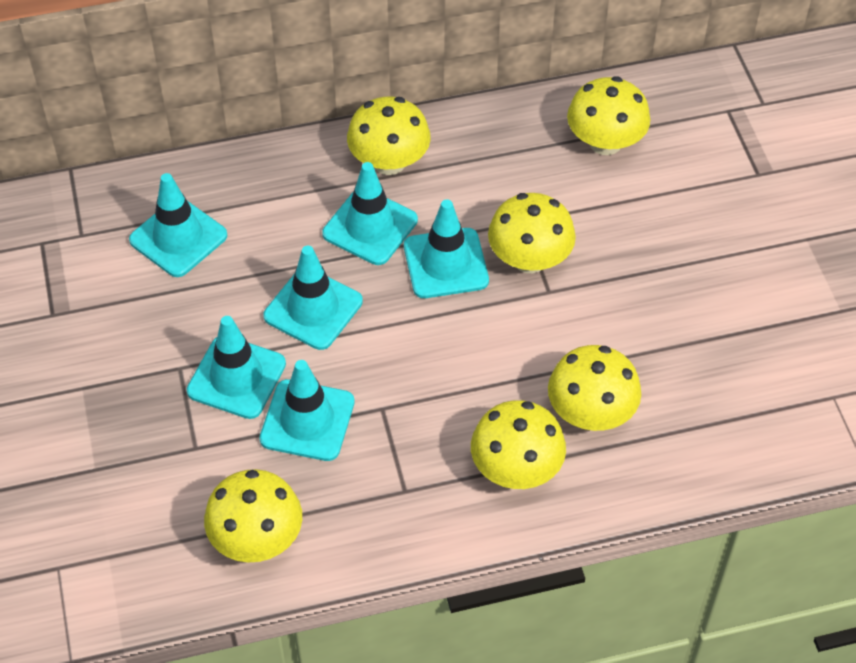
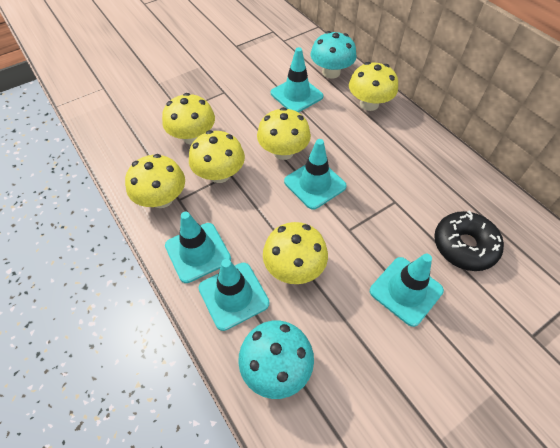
black donut: 0 -> 1
turquoise mushroom: 0 -> 2
turquoise traffic cone: 6 -> 5

